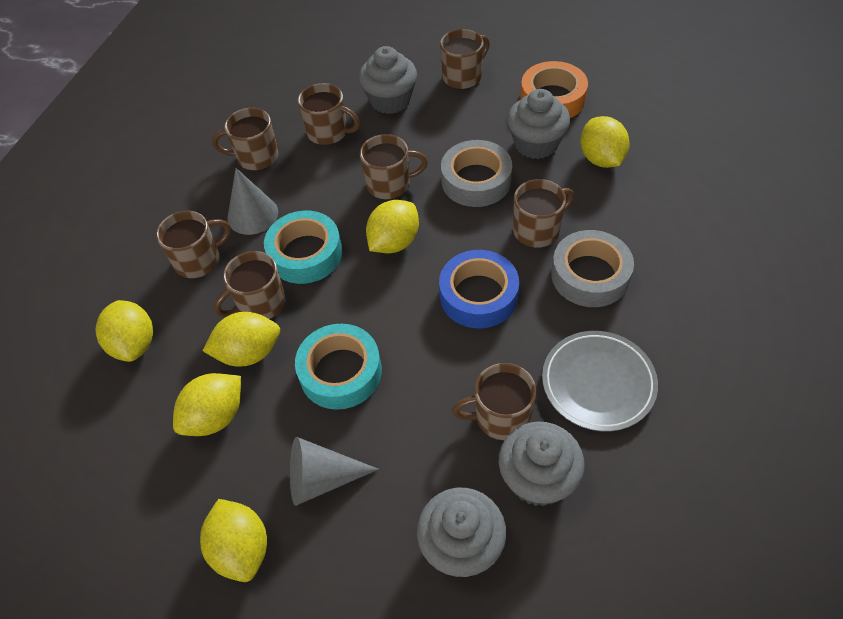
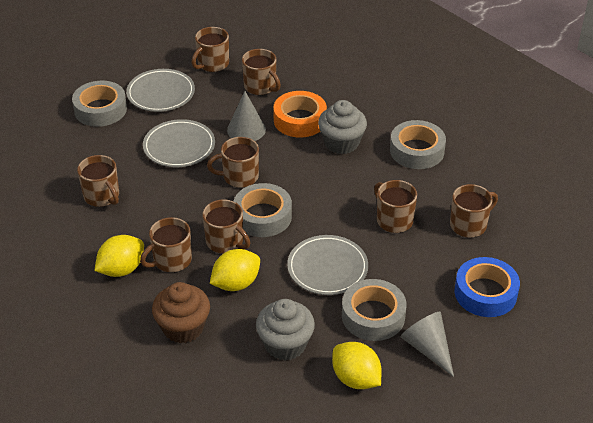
brown cupcake: 0 -> 1
grey cupcake: 4 -> 2
grey plate: 1 -> 3
grey tape: 2 -> 4
turquoise tape: 2 -> 0
yellow lemon: 6 -> 3

